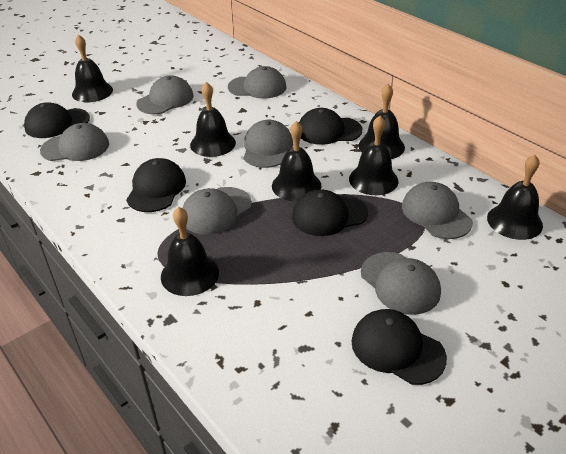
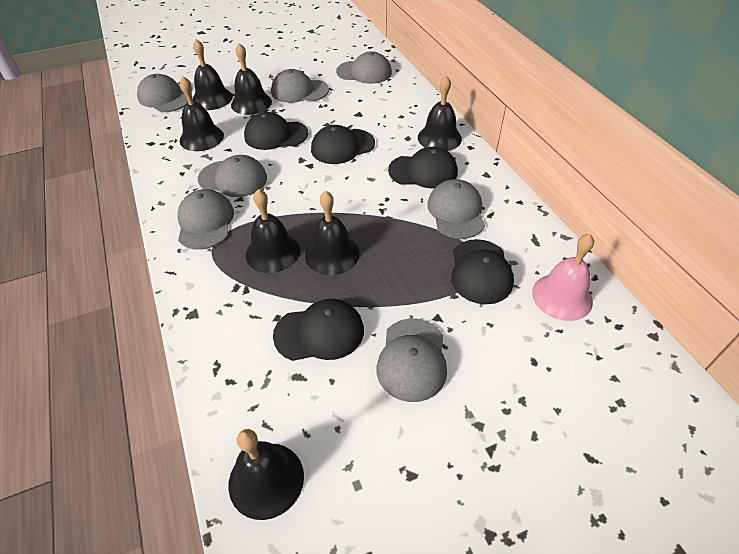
pink bell: 0 -> 1

